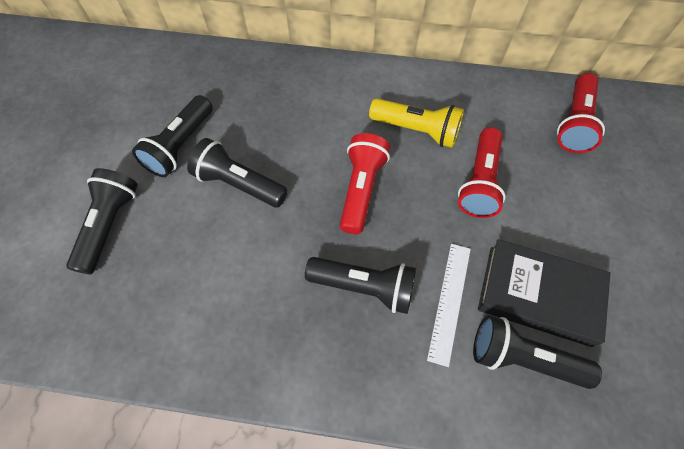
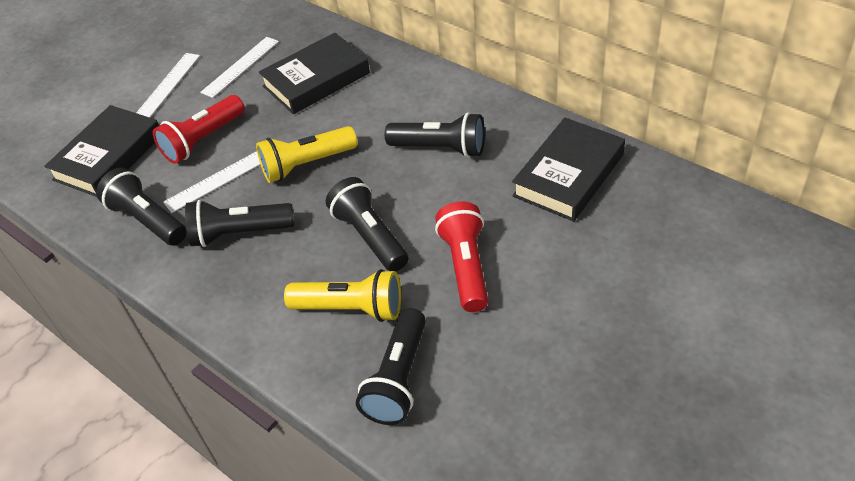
black book: 1 -> 3
red flashlight: 3 -> 2
white ruler: 1 -> 3
yellow flashlight: 1 -> 2

